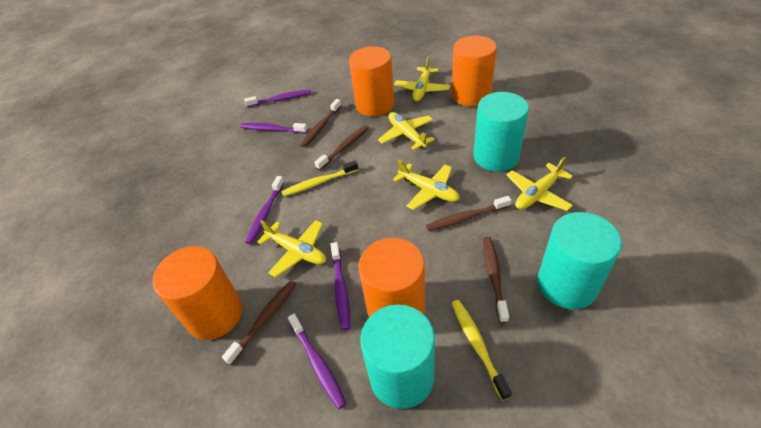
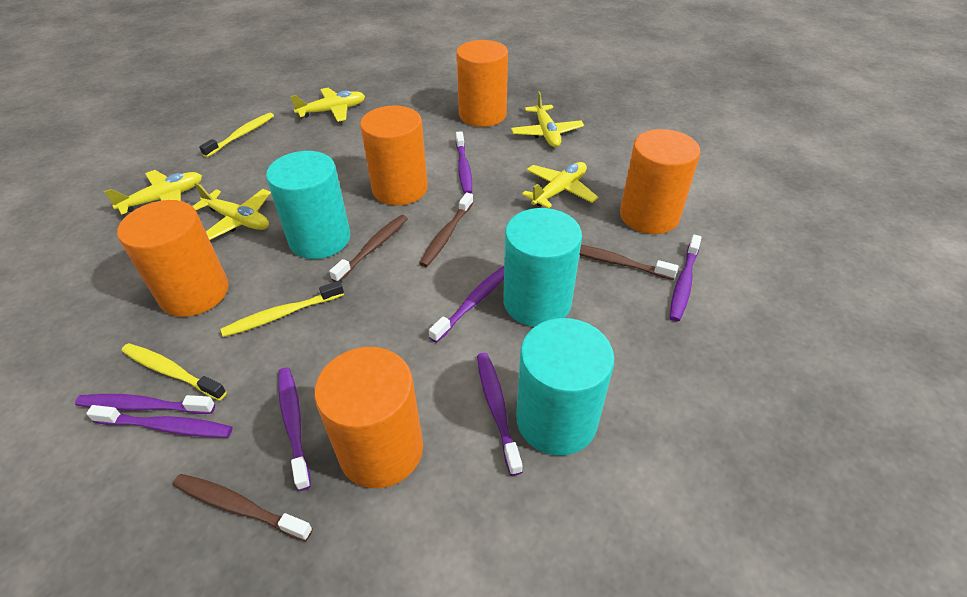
brown toothbrush: 5 -> 4
orange cylinder: 4 -> 5
purple toothbrush: 5 -> 7
yellow toothbrush: 2 -> 3

